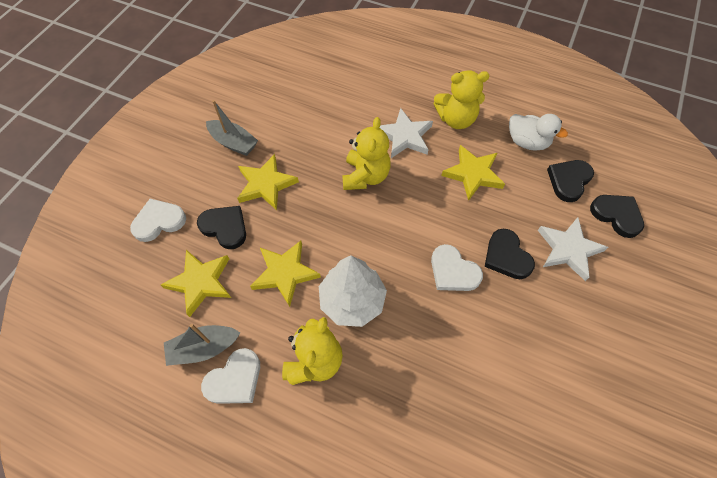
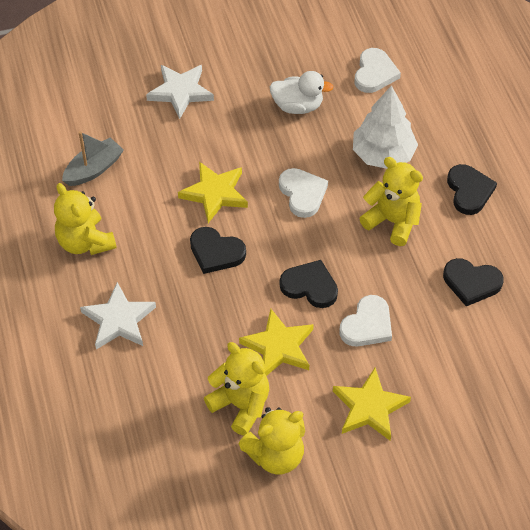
grey boat: 2 -> 1
yellow star: 4 -> 3
yellow teddy bear: 3 -> 4

